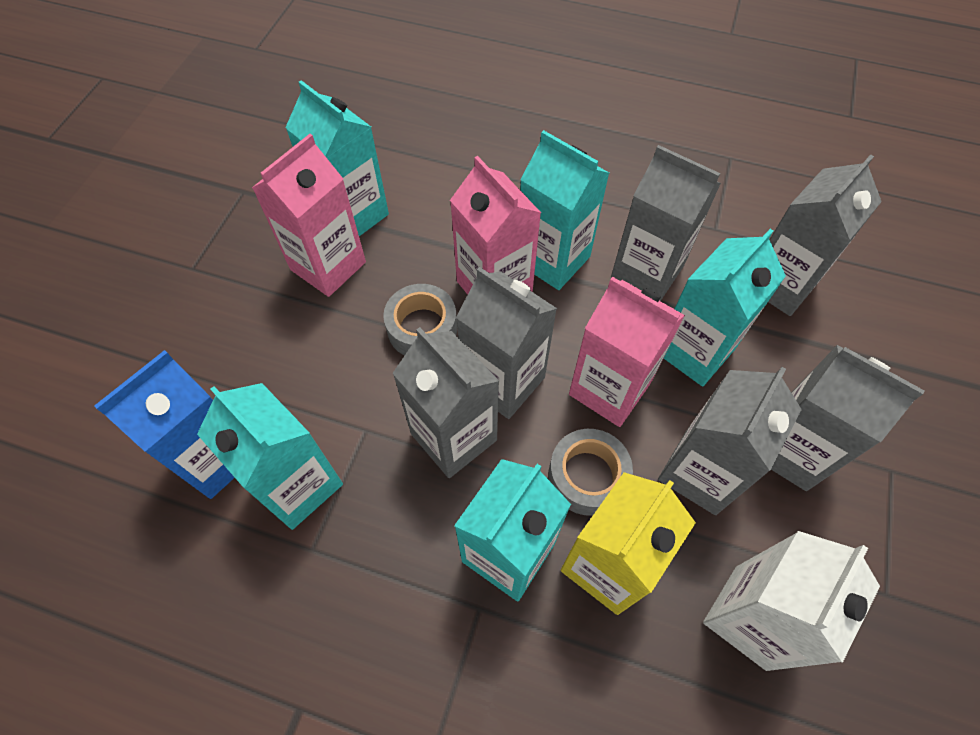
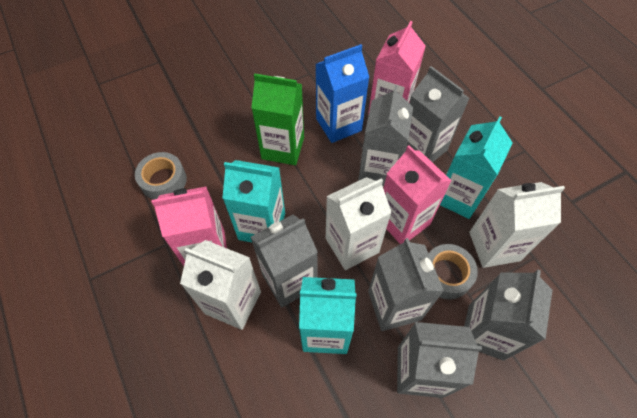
green carton: 0 -> 1
turquoise carton: 5 -> 3
white carton: 1 -> 3
yellow carton: 1 -> 0

